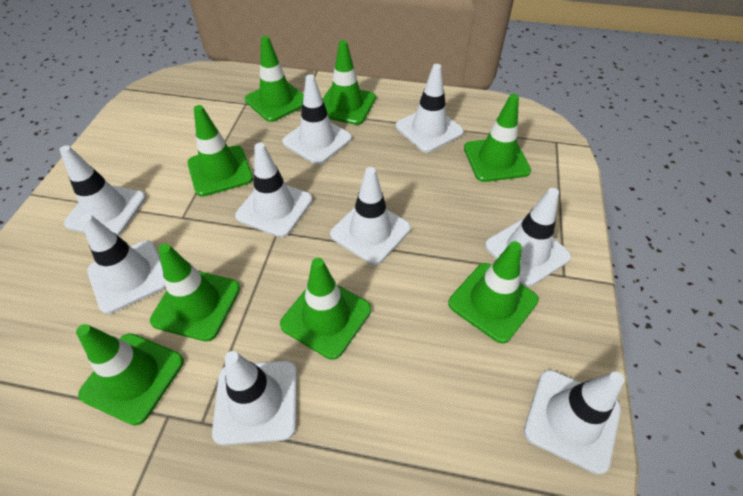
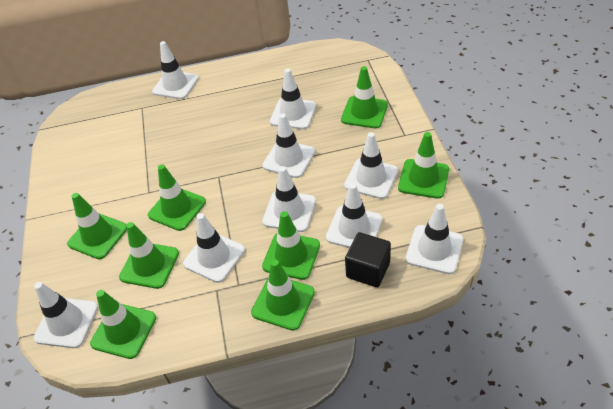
black cube: 0 -> 1

